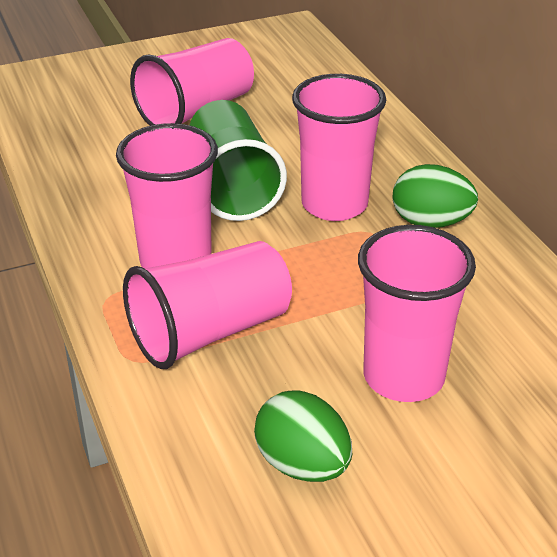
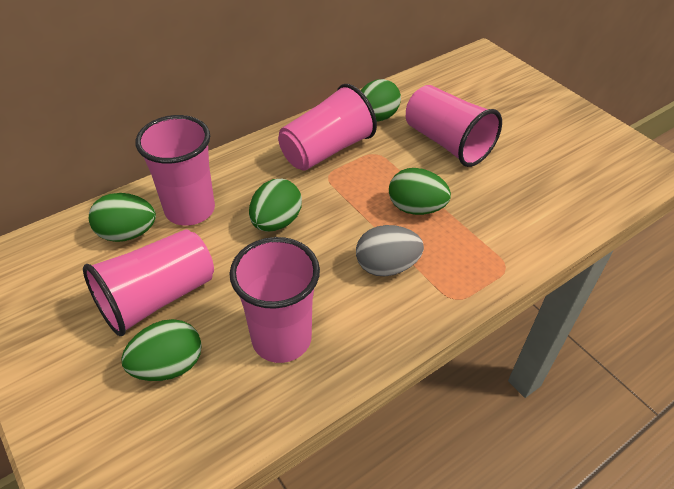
green cup: 1 -> 0
green egg: 2 -> 5
grey egg: 0 -> 1

